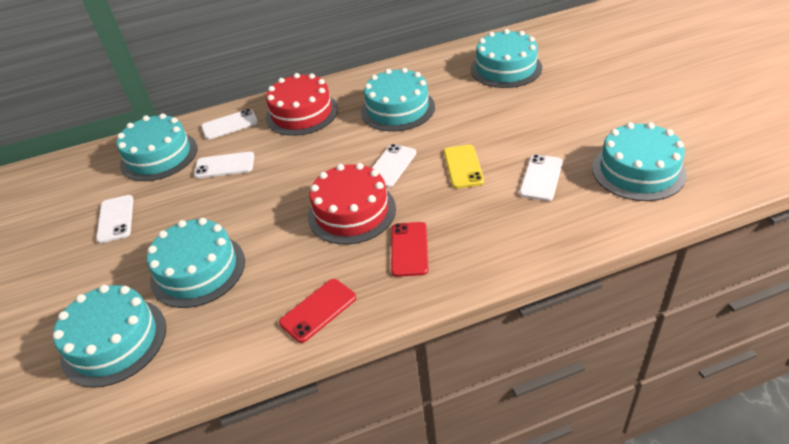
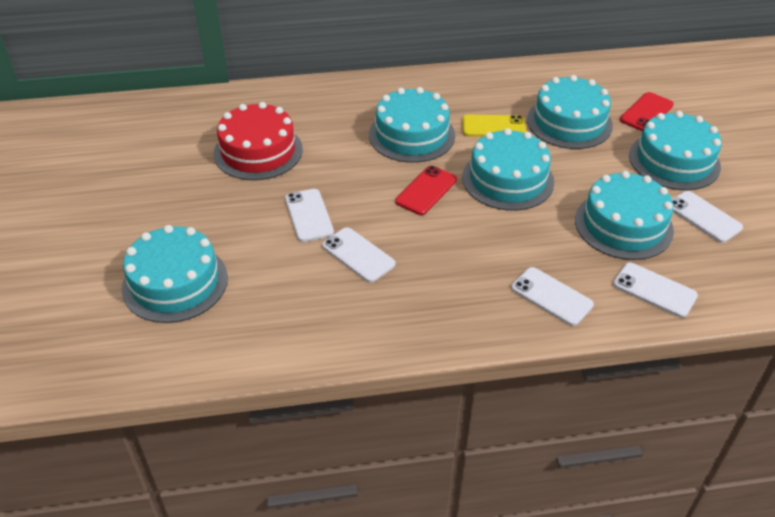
red cake: 2 -> 1

